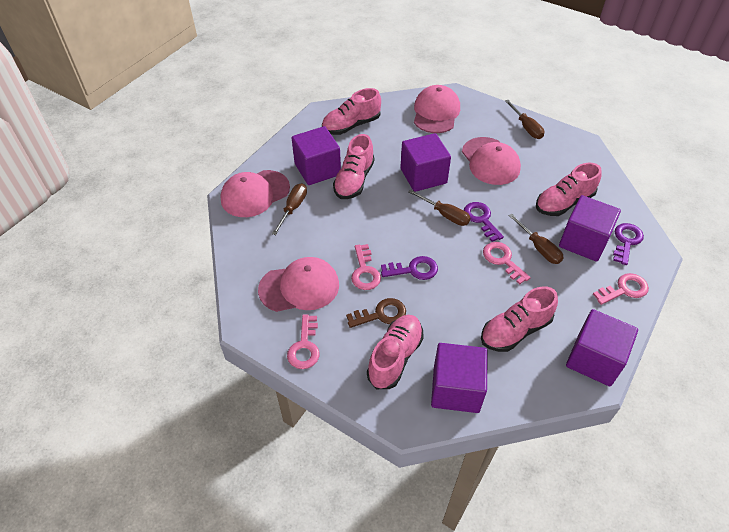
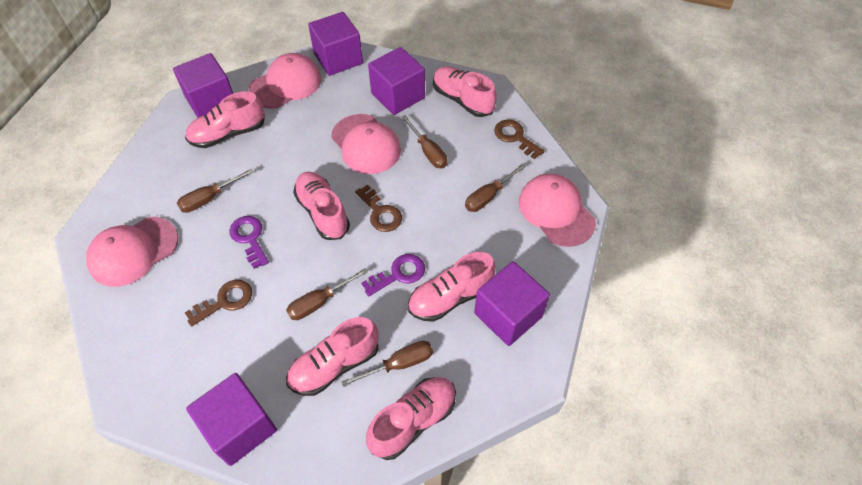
brown key: 1 -> 3
brown screwdriver: 4 -> 5
pink key: 4 -> 0
pink shoe: 5 -> 6
purple key: 3 -> 2

